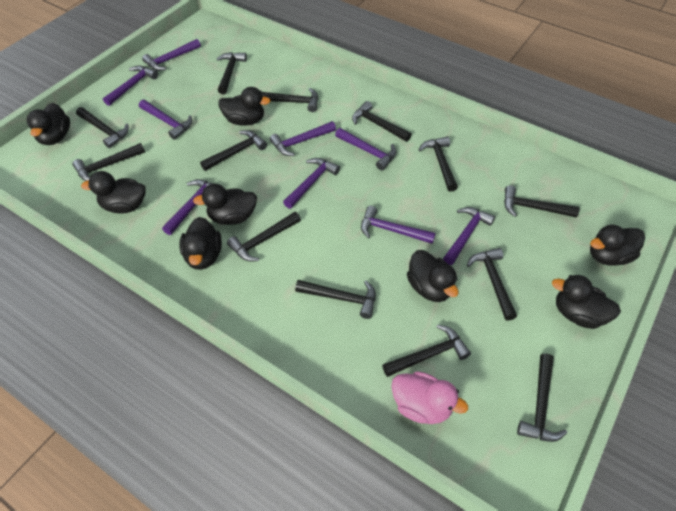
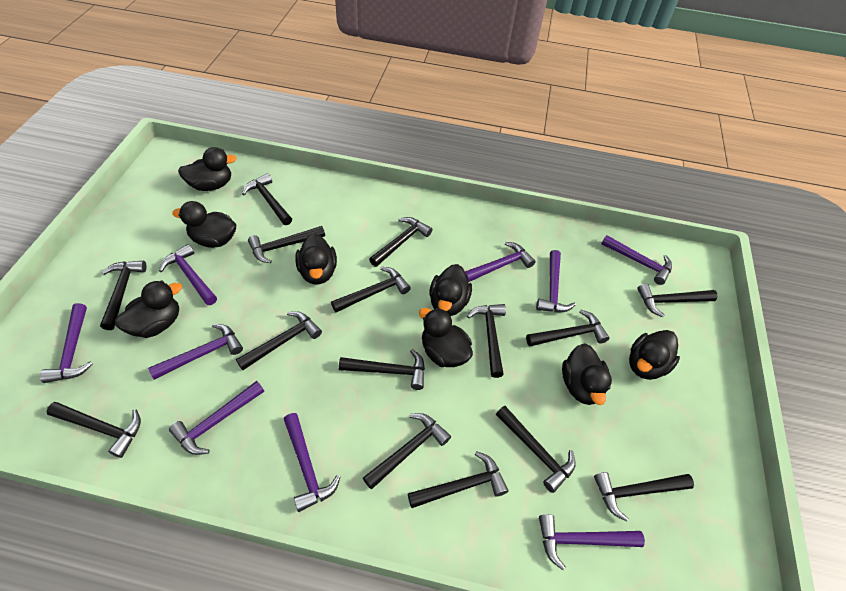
black hammer: 13 -> 15
pink duck: 1 -> 0

